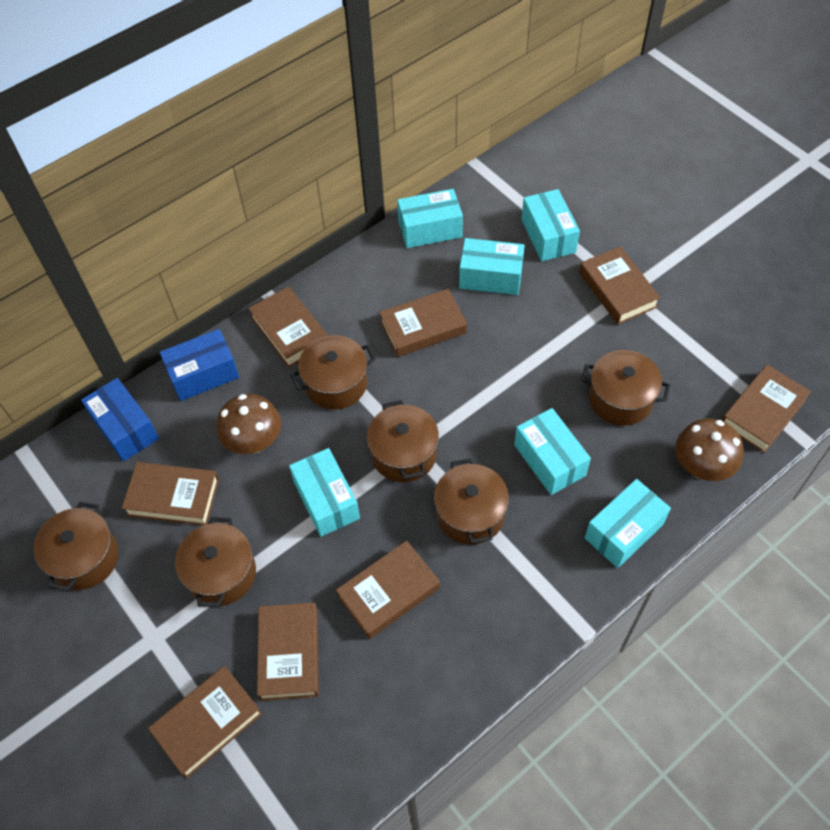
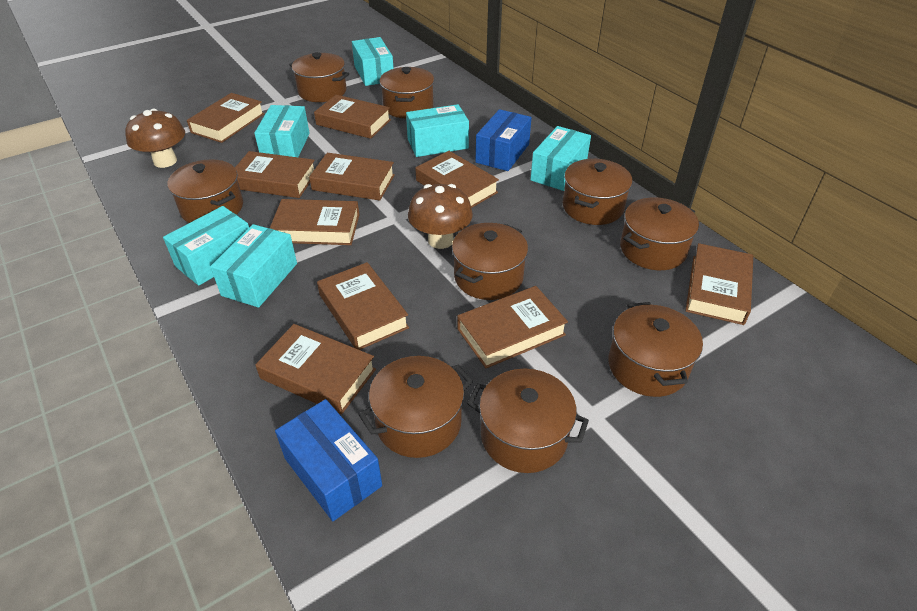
brown book: 8 -> 10
brown pot: 6 -> 9

